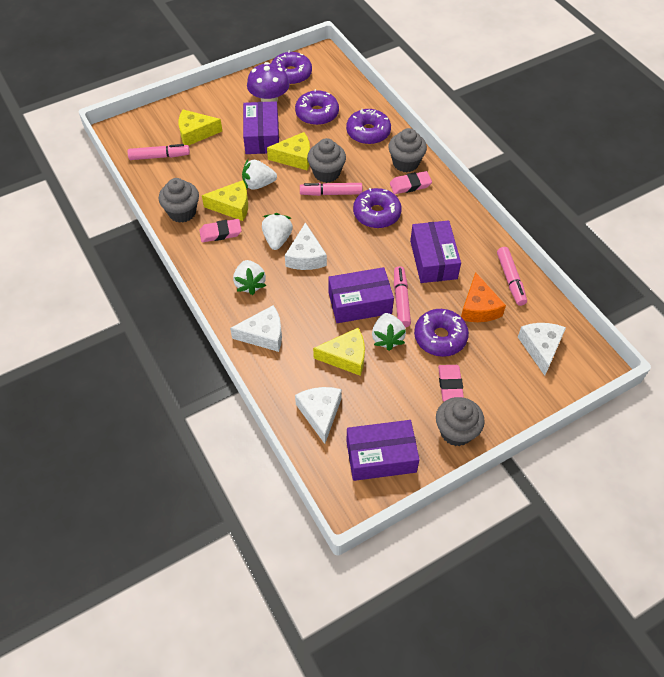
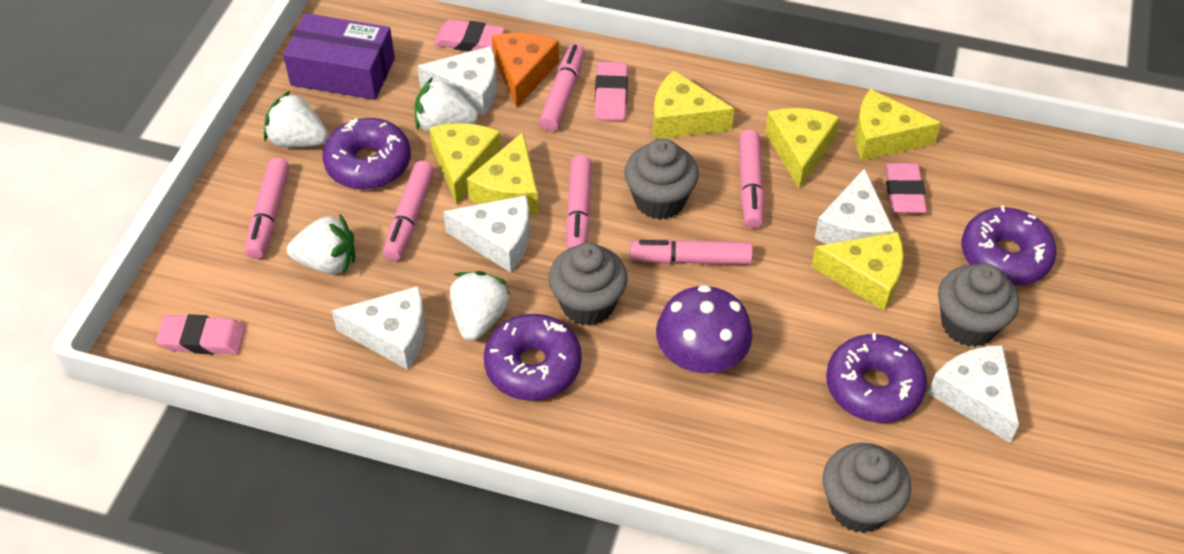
pink eraser: 3 -> 4
pink marker: 4 -> 6
purple box: 4 -> 1
purple donut: 5 -> 4
white cheese: 4 -> 5
yellow cheese: 4 -> 6

